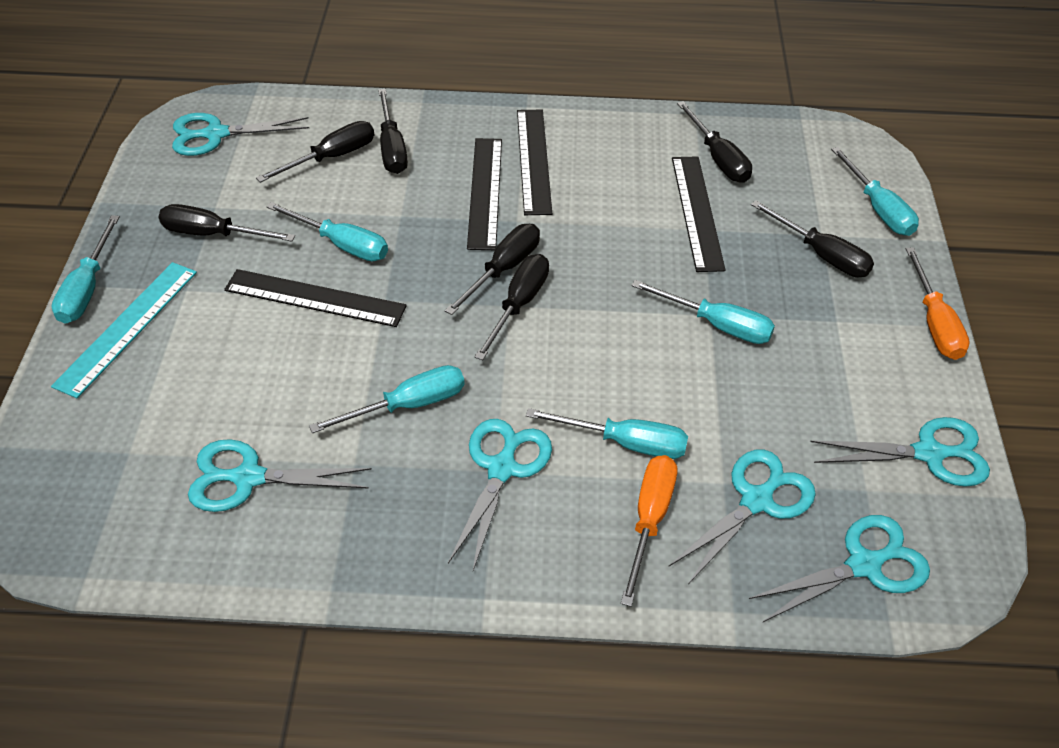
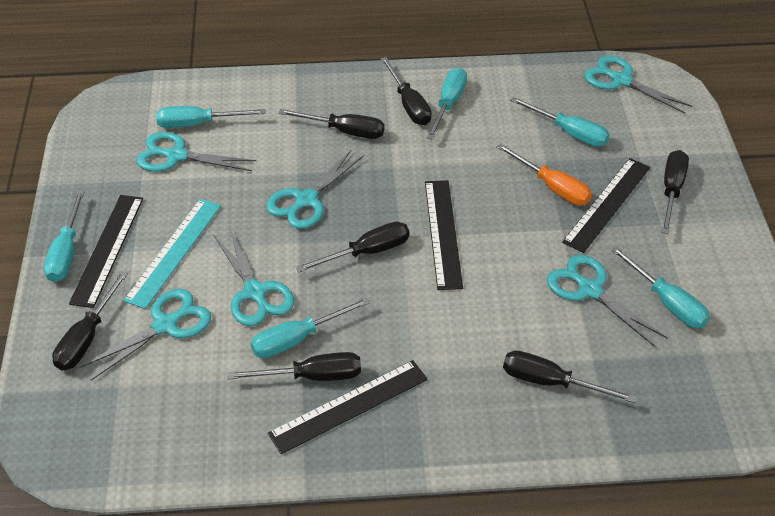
orange screwdriver: 2 -> 1

